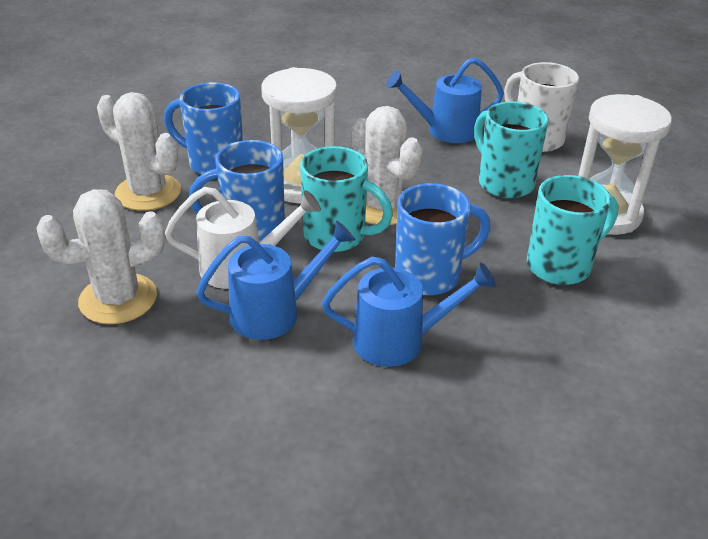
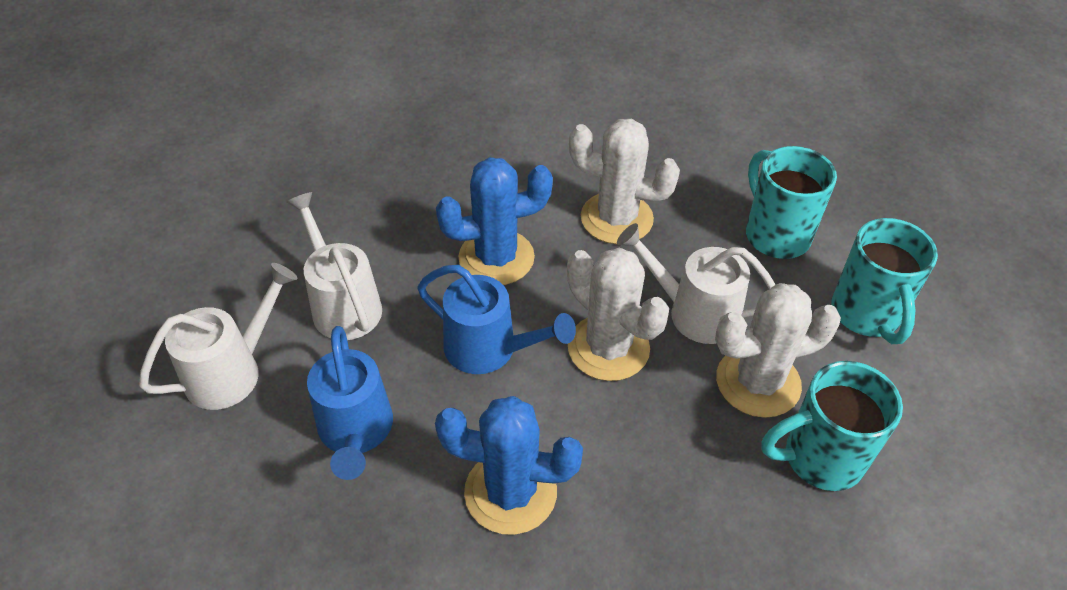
blue cactus: 0 -> 2
blue mug: 3 -> 0
blue watering can: 3 -> 2
white hourglass: 2 -> 0
white mug: 1 -> 0
white watering can: 1 -> 3

